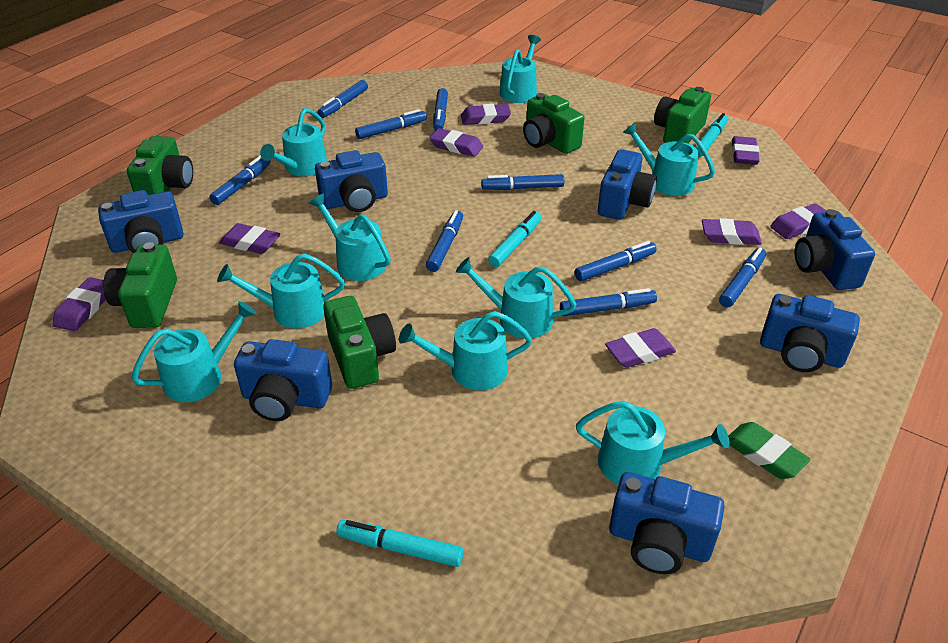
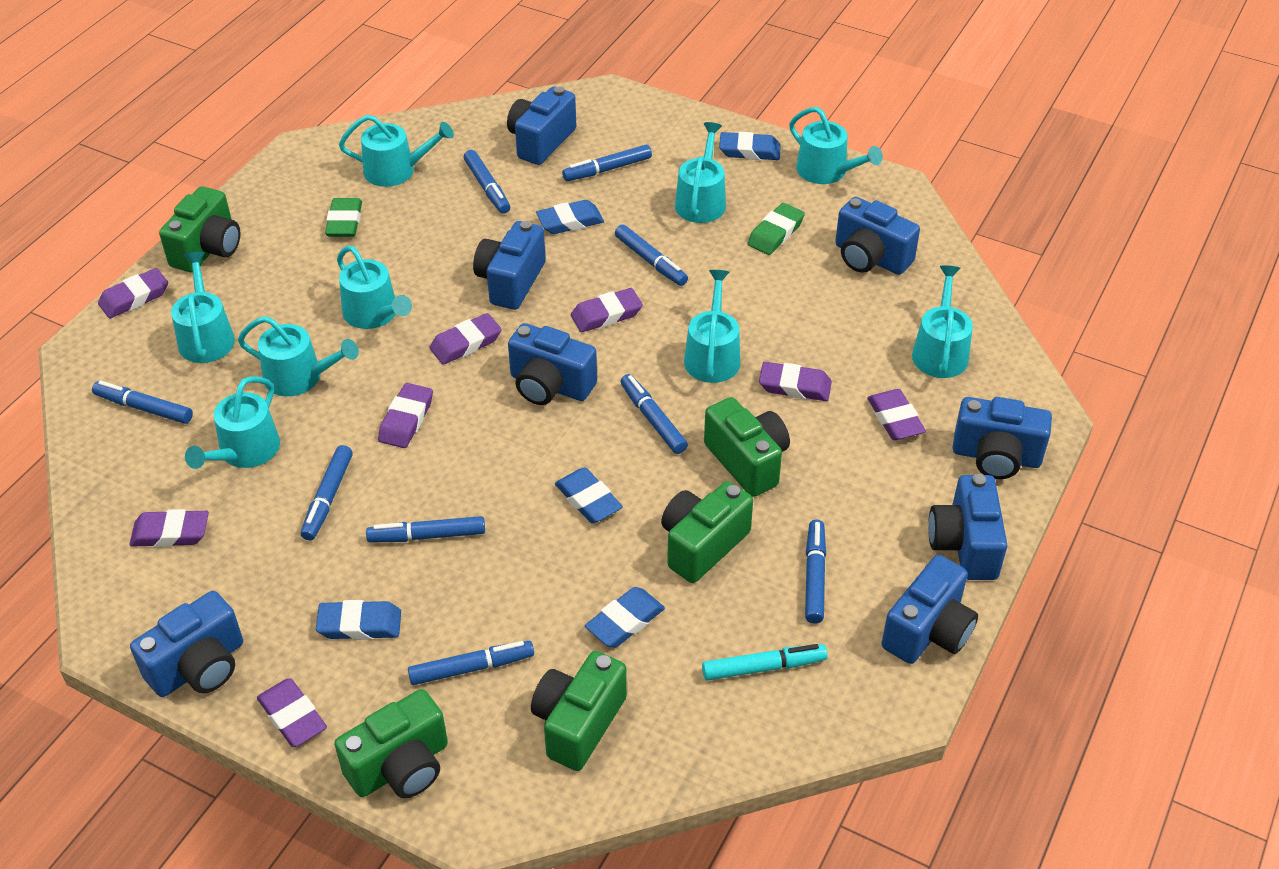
blue camera: 7 -> 8
blue eraser: 0 -> 5
green eraser: 1 -> 2
turquoise marker: 3 -> 1

